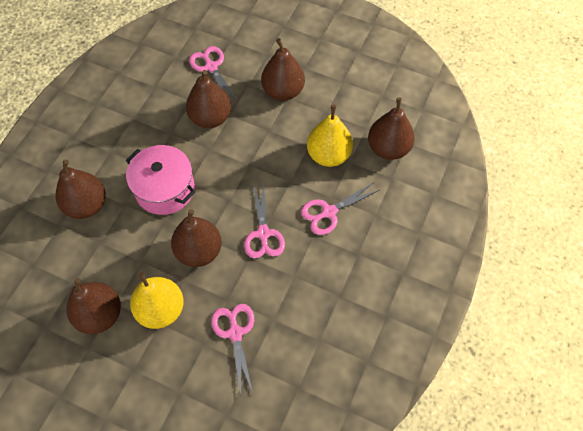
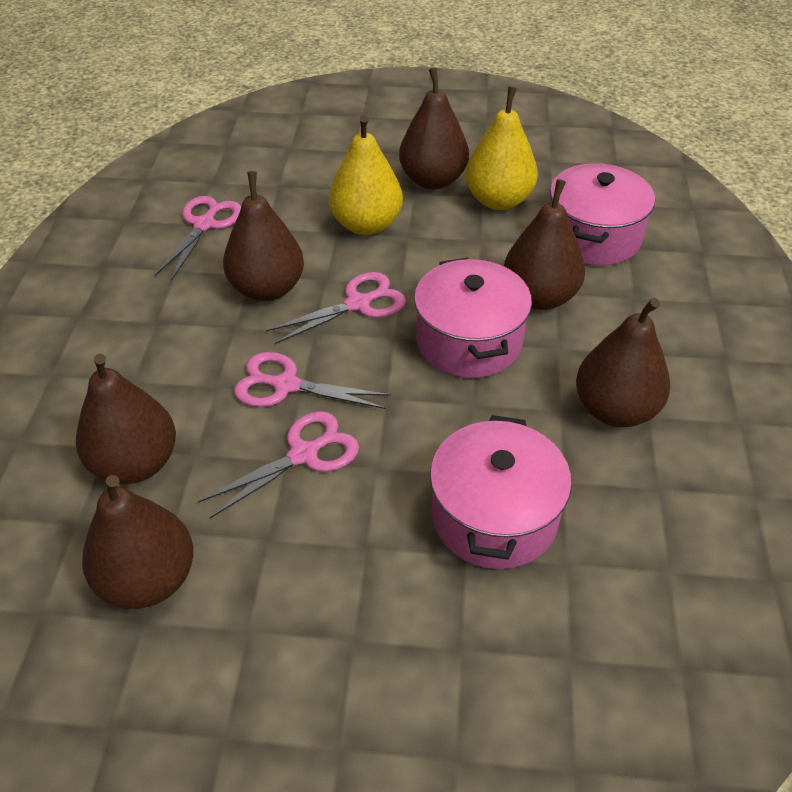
pink pot: 1 -> 3

